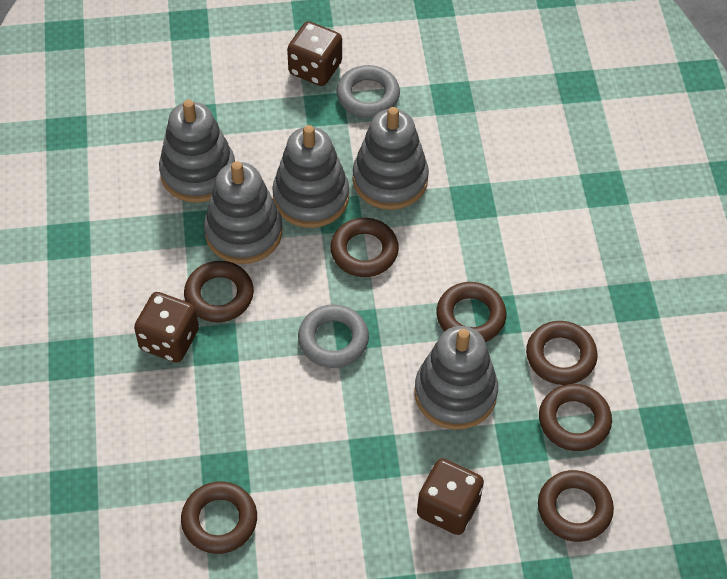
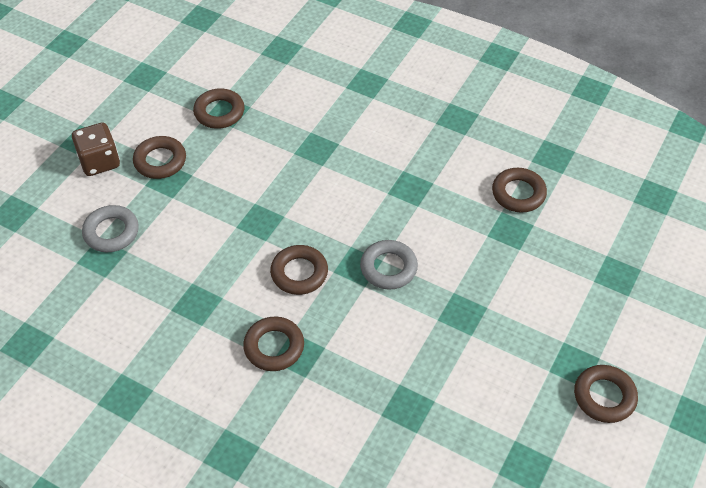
brown dice: 3 -> 1
brown ring: 7 -> 6
grey stacking toy: 5 -> 0

